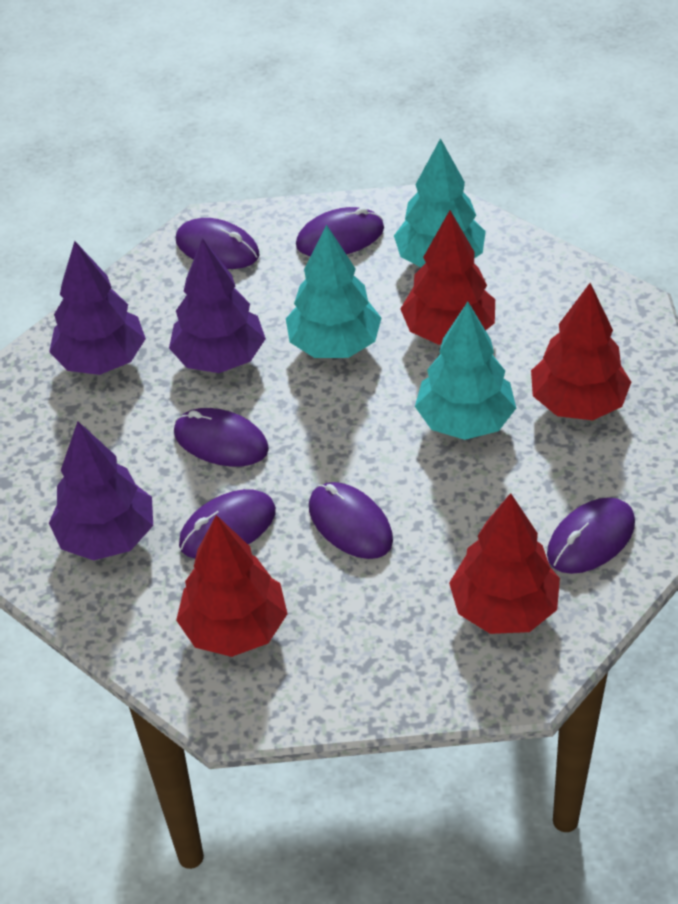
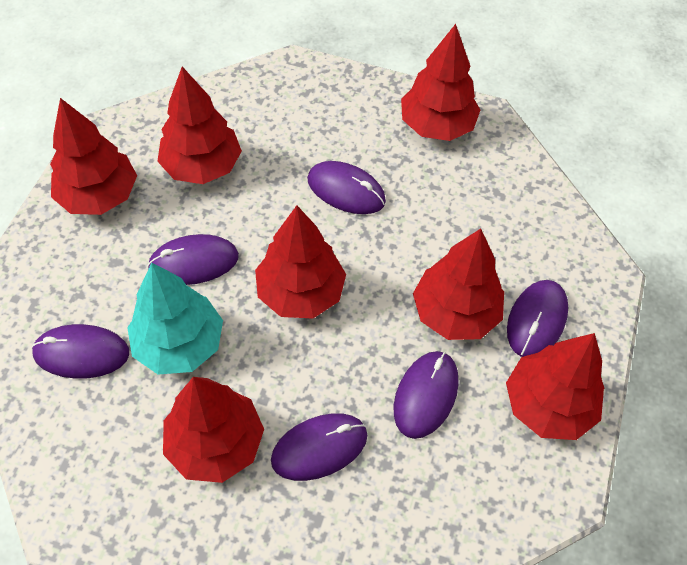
purple tree: 3 -> 0
red tree: 4 -> 7
turquoise tree: 3 -> 1

